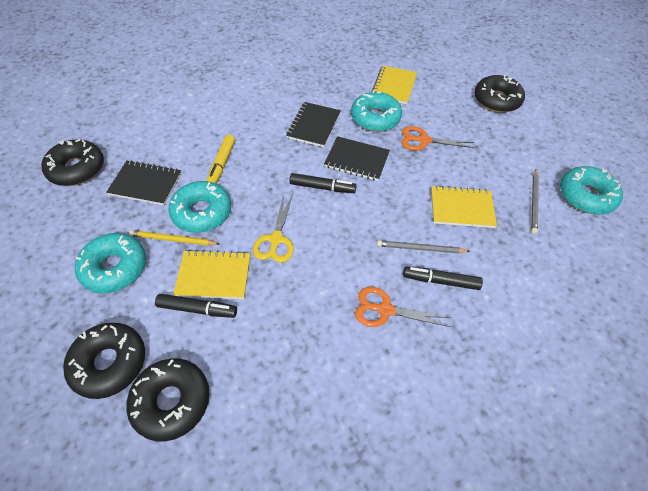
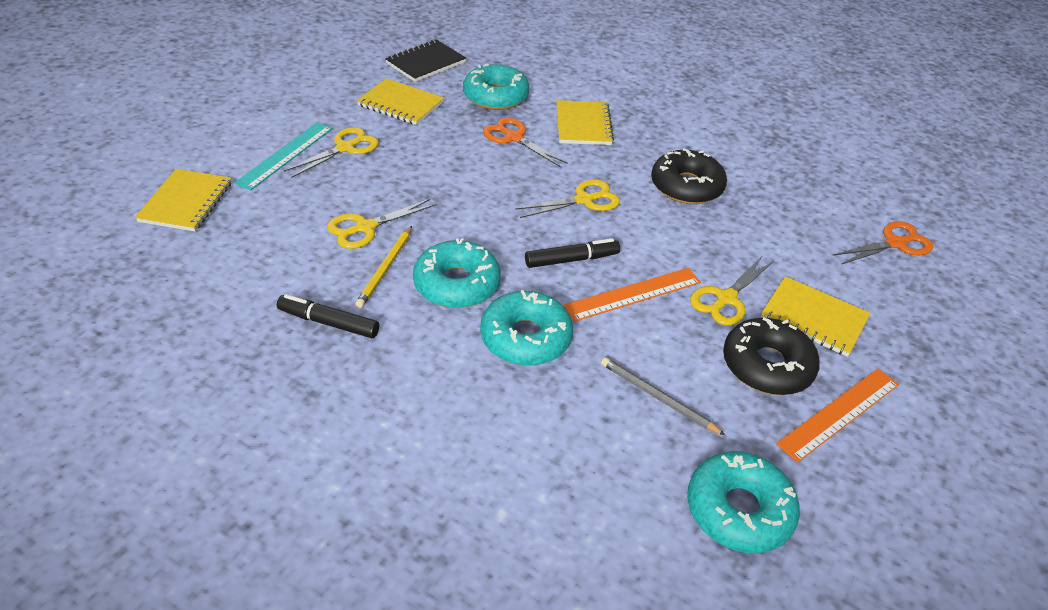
black donut: 4 -> 2
black marker: 3 -> 2
black notebook: 3 -> 1
grey pencil: 2 -> 1
orange ruler: 0 -> 2
turquoise ruler: 0 -> 1
yellow marker: 1 -> 0
yellow notebook: 3 -> 4
yellow scissors: 1 -> 4

